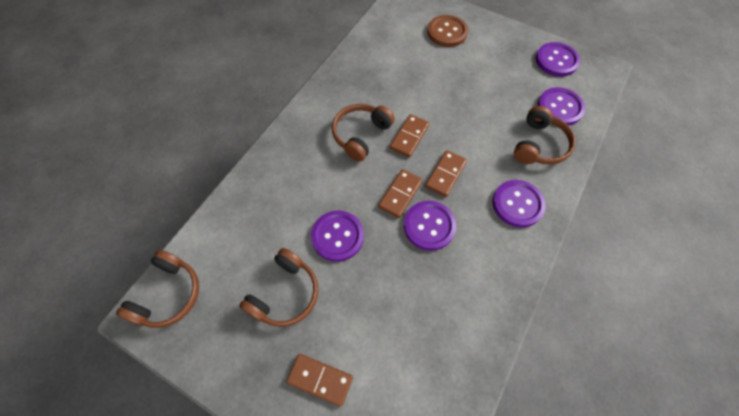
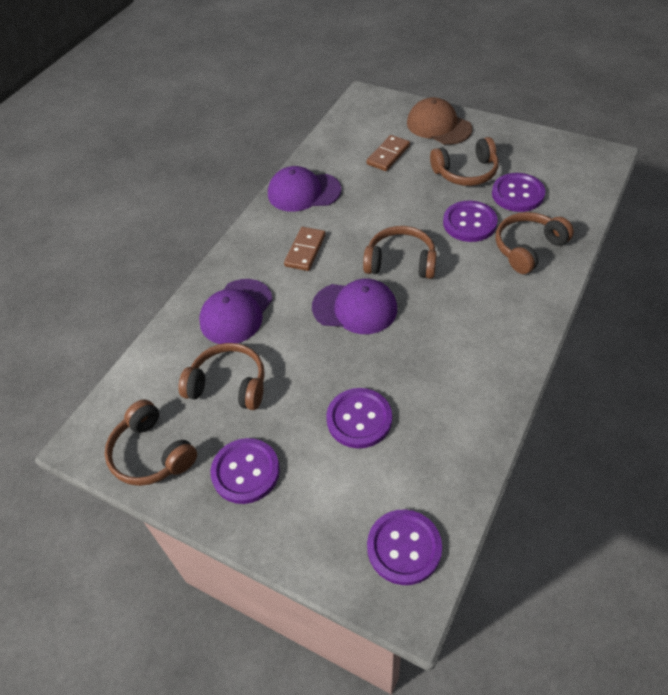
brown button: 1 -> 0
brown cap: 0 -> 1
brown domino: 4 -> 2
brown headphones: 4 -> 5
purple cap: 0 -> 3

